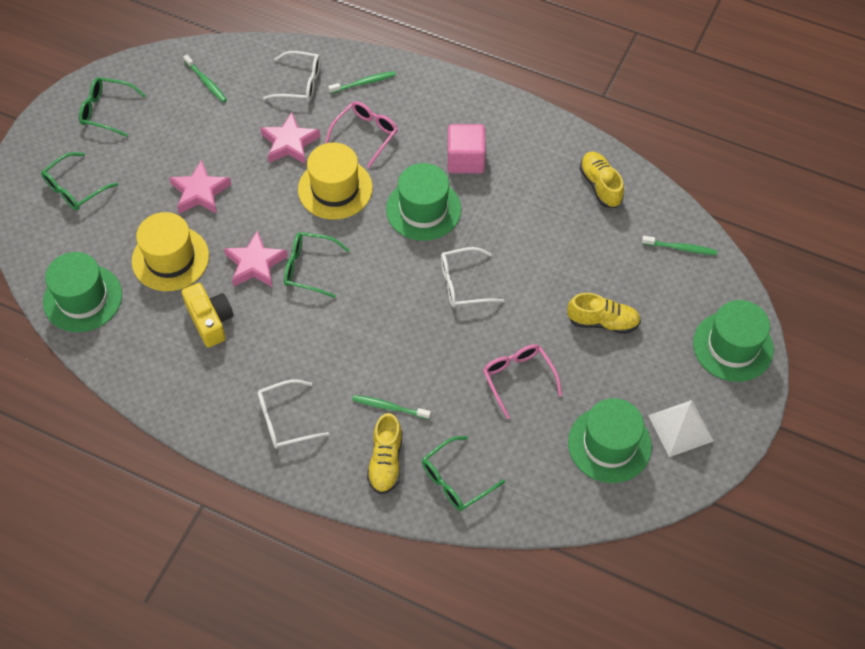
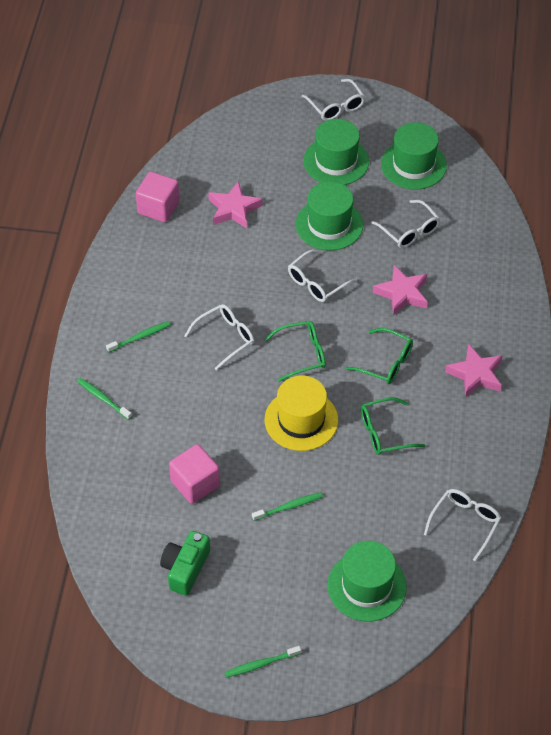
green camera: 0 -> 1
green glasses: 4 -> 3
pink cube: 1 -> 2
pink glasses: 2 -> 0
white glasses: 3 -> 5
white pyramid: 1 -> 0
yellow camera: 1 -> 0
yellow hat: 2 -> 1
yellow shoe: 3 -> 0

